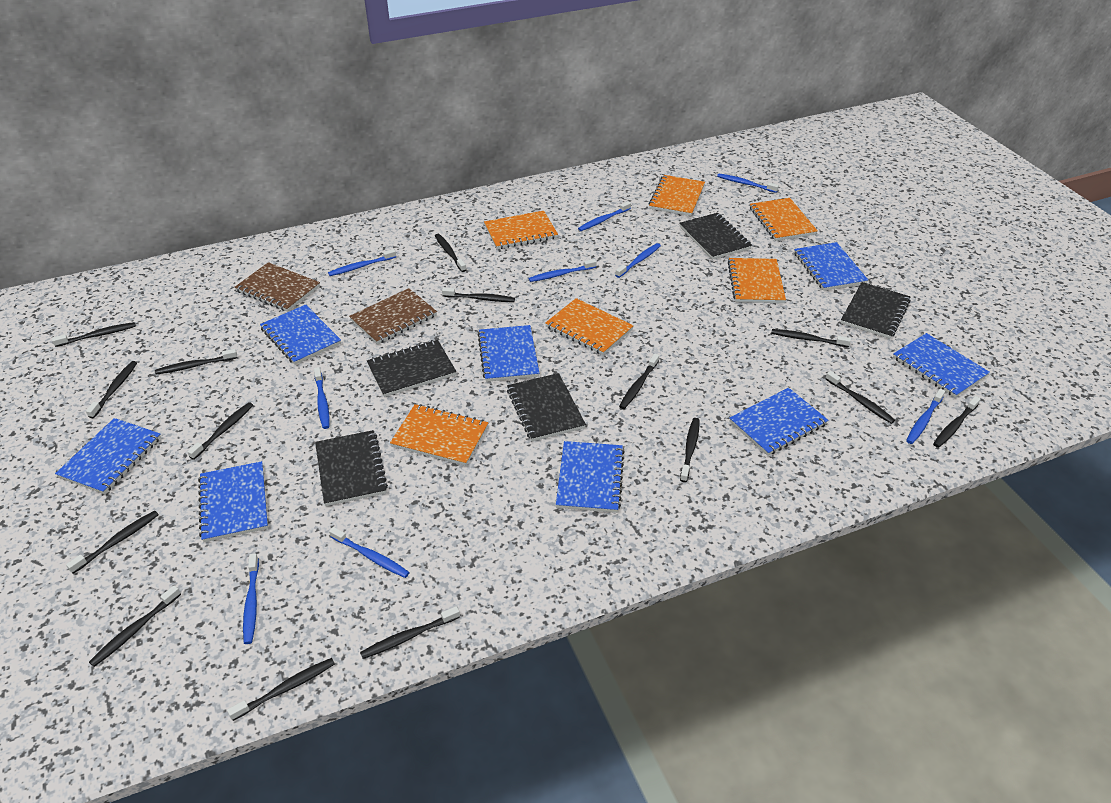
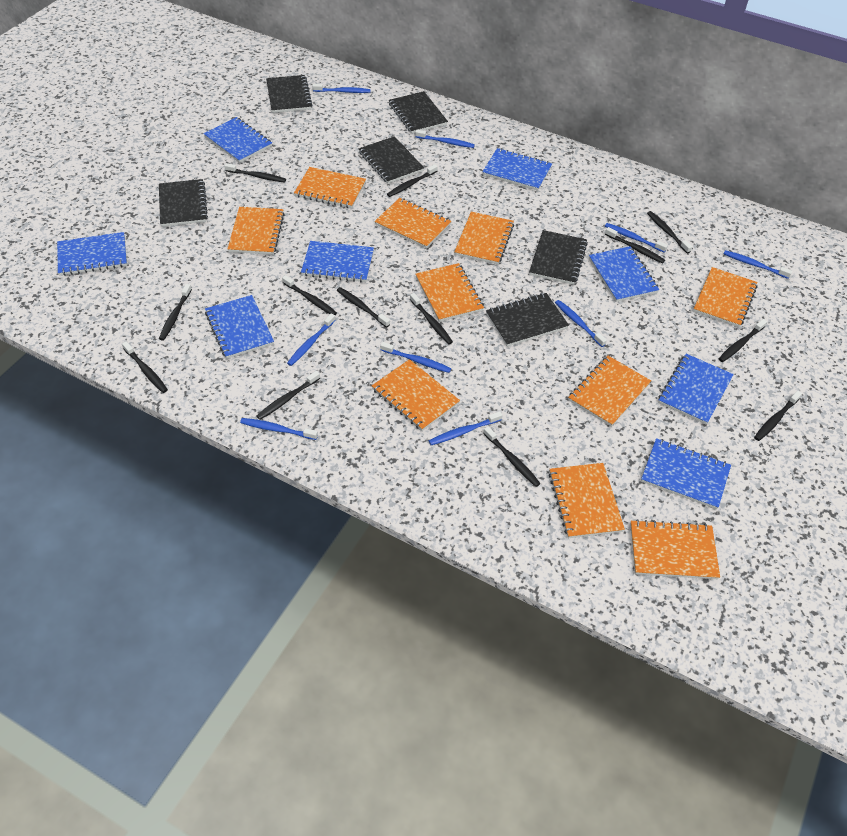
black notebook: 5 -> 6
black toothbrush: 15 -> 13
brown notebook: 2 -> 0
orange notebook: 6 -> 10

